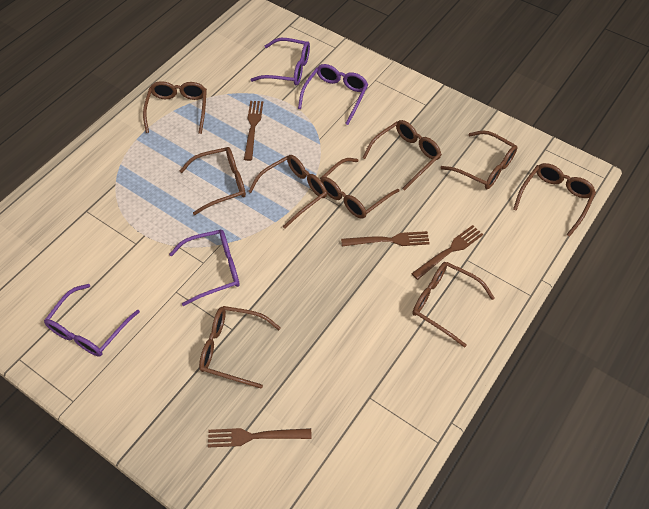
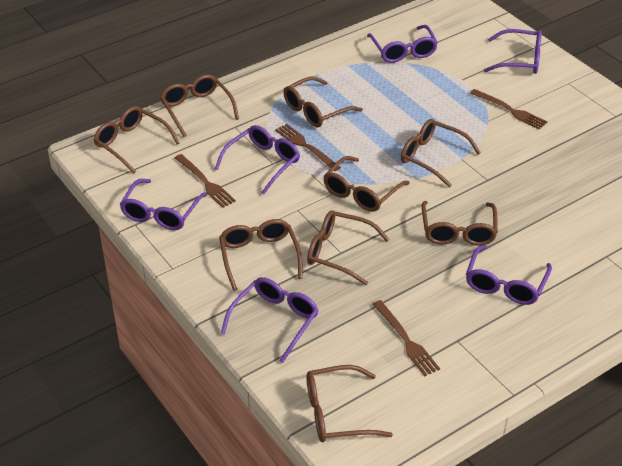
purple glasses: 4 -> 6

